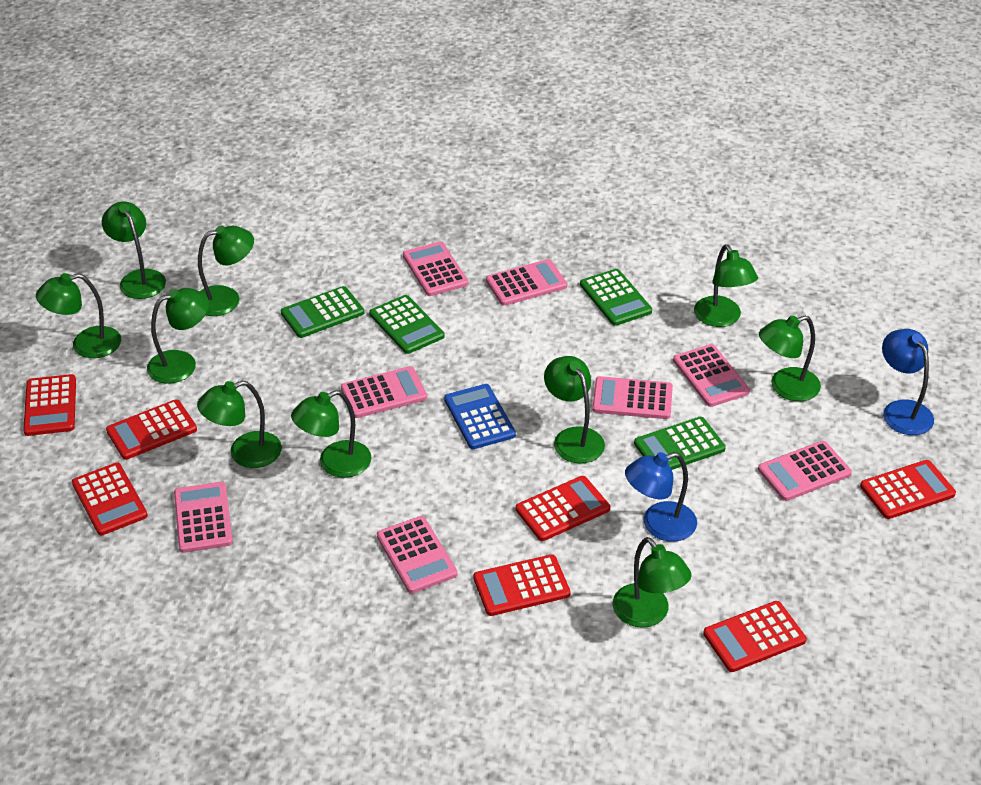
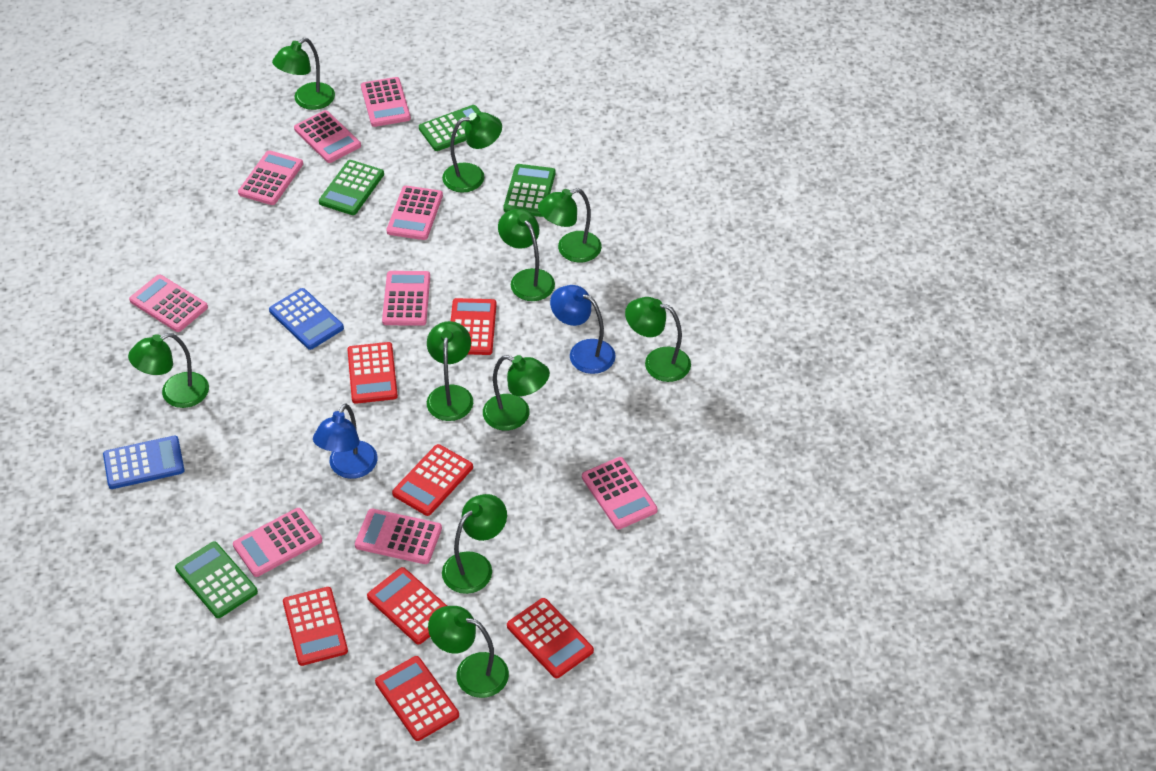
blue calculator: 1 -> 2
pink calculator: 8 -> 9

